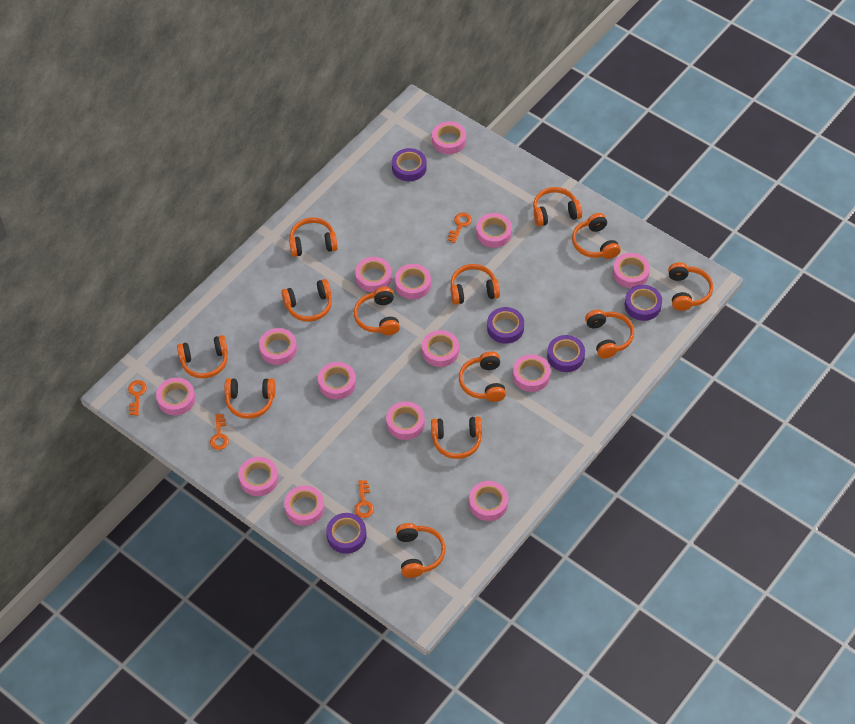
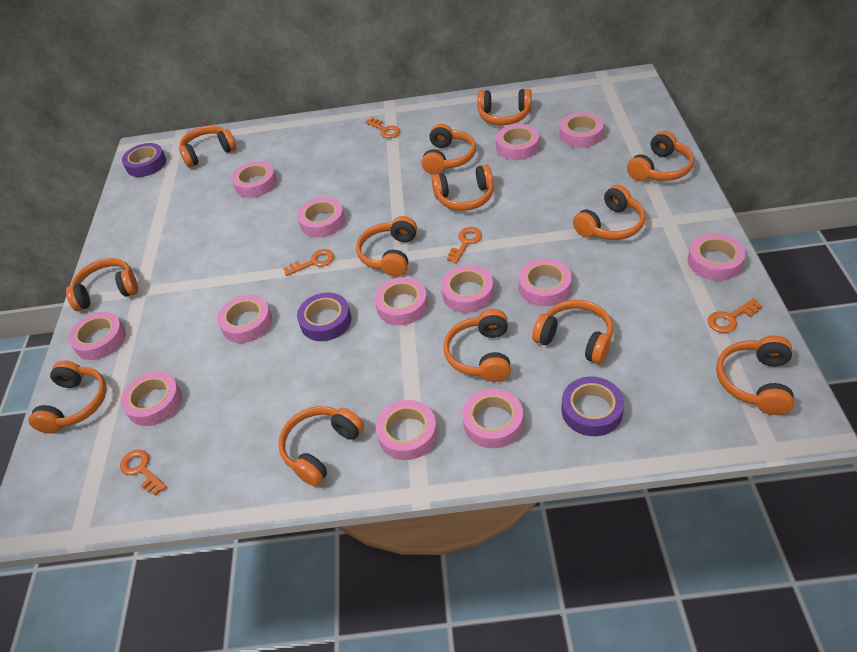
orange key: 4 -> 5
pink tape: 14 -> 13
purple tape: 5 -> 3

